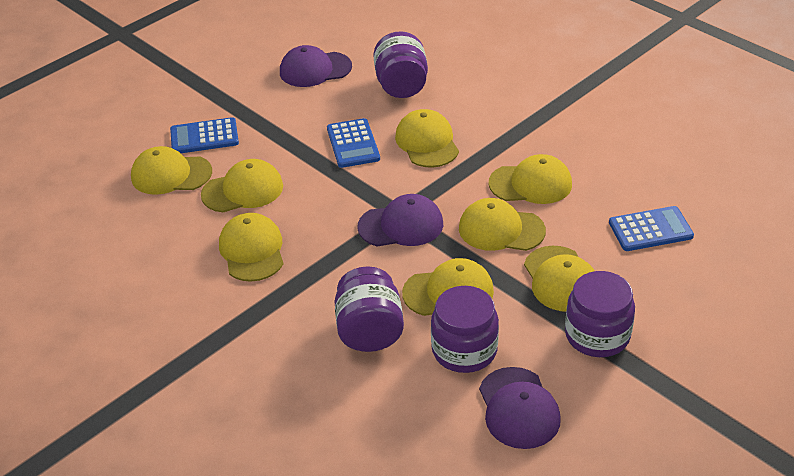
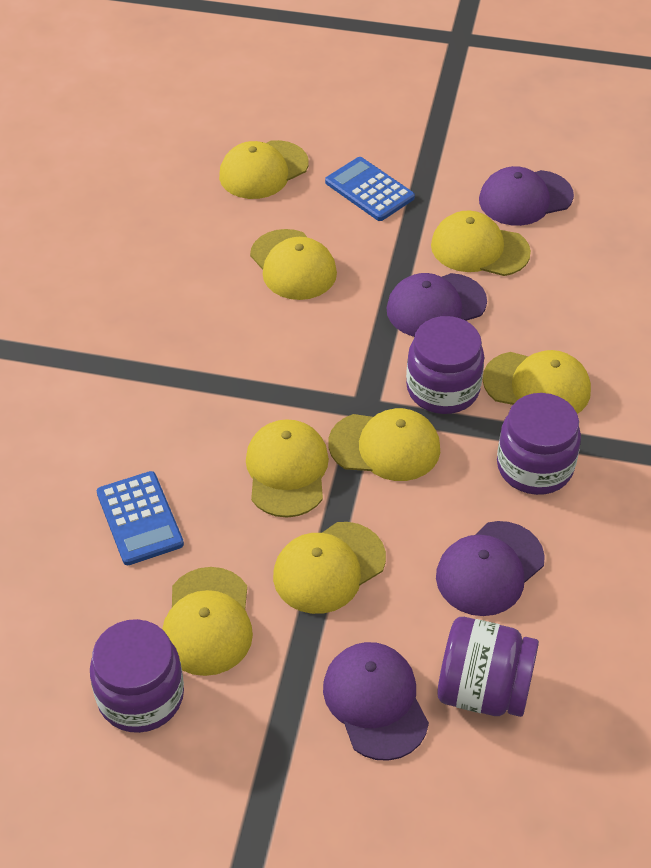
blue calculator: 3 -> 2
purple cap: 3 -> 4

